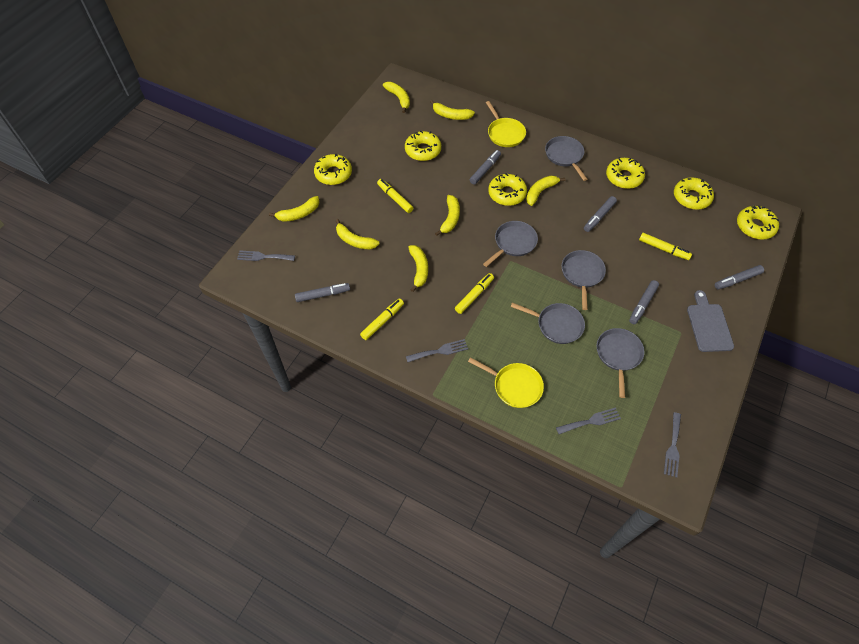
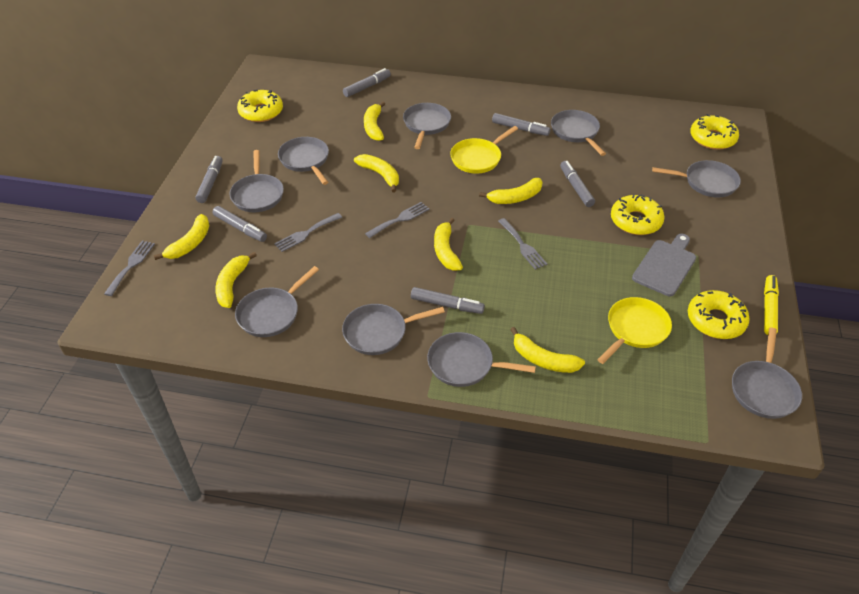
grey marker: 5 -> 6
grey pan: 5 -> 9
yellow donut: 6 -> 4
yellow marker: 4 -> 1

